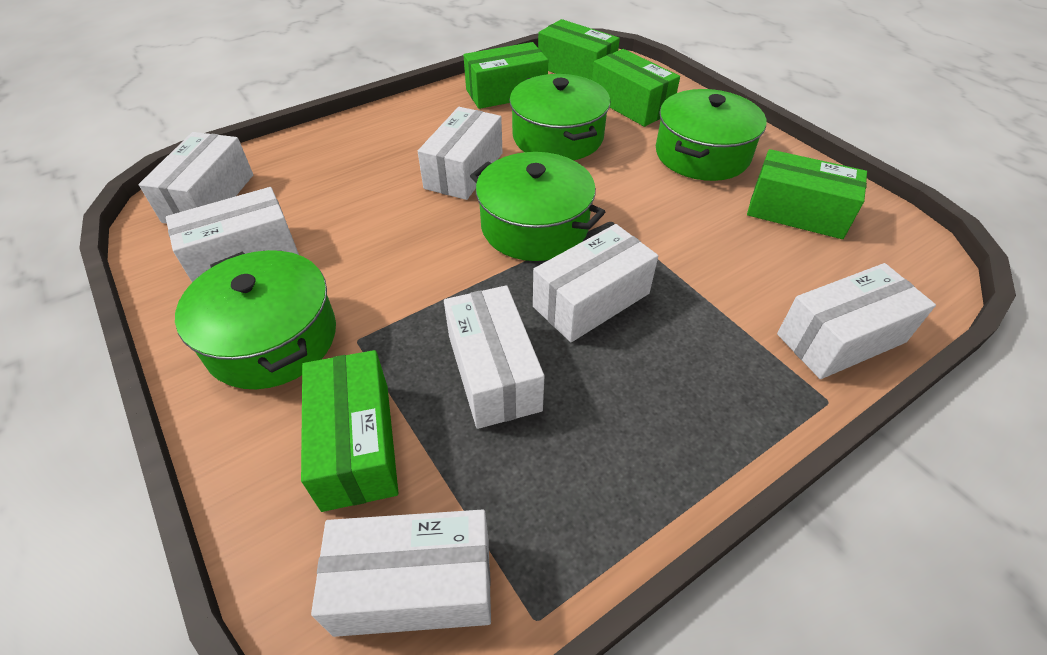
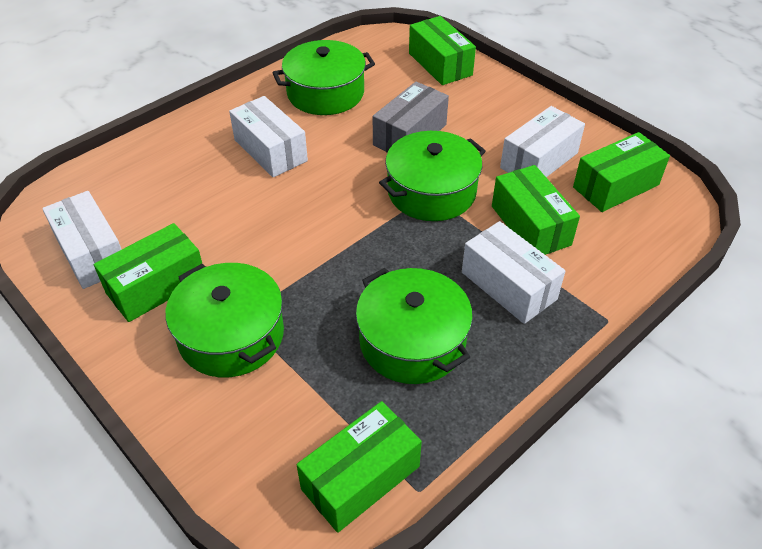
grey box: 0 -> 1
white box: 7 -> 4

